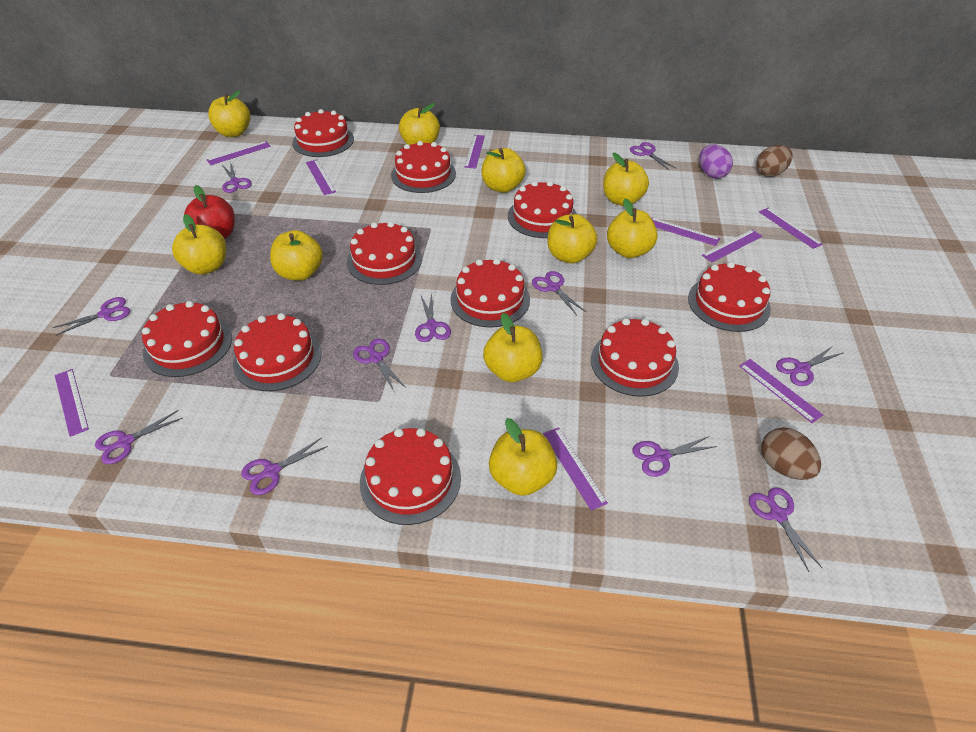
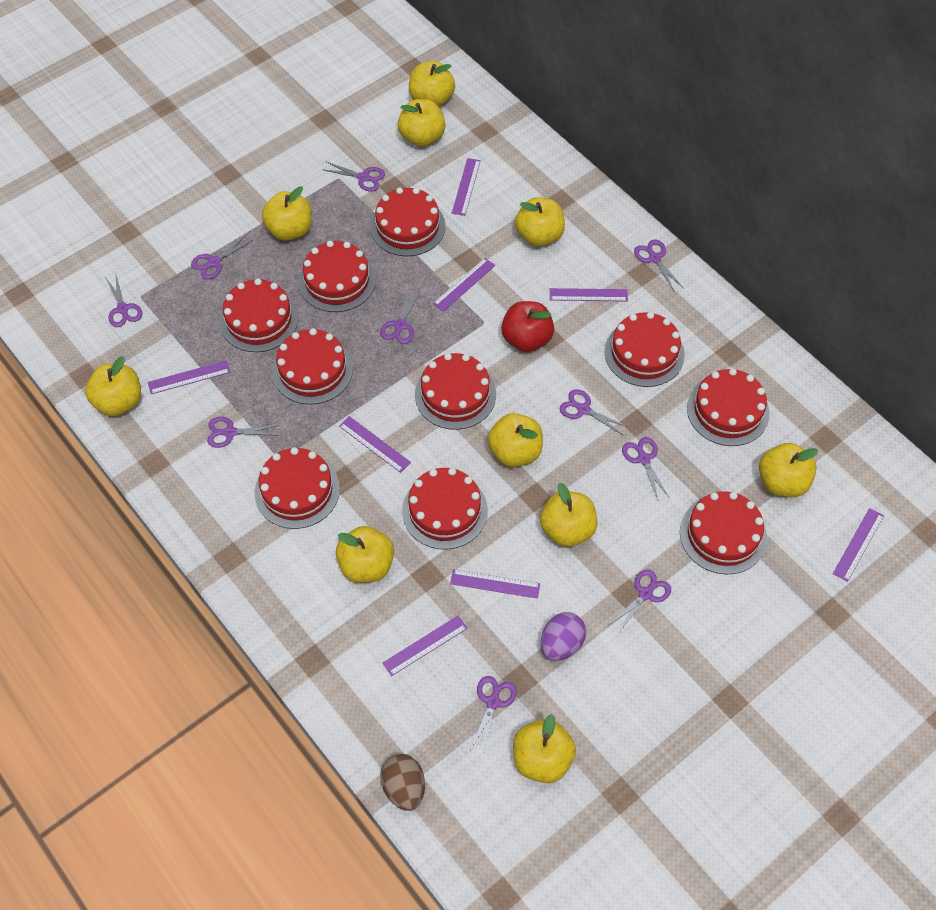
brown egg: 2 -> 1
purple ruler: 9 -> 8
purple scissors: 11 -> 10

